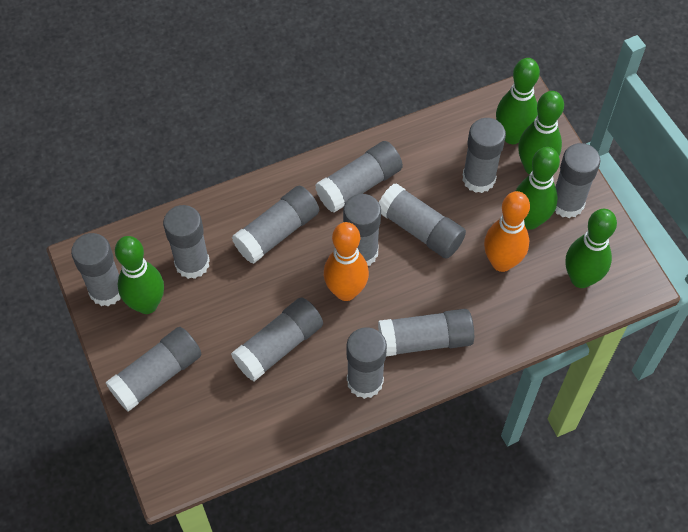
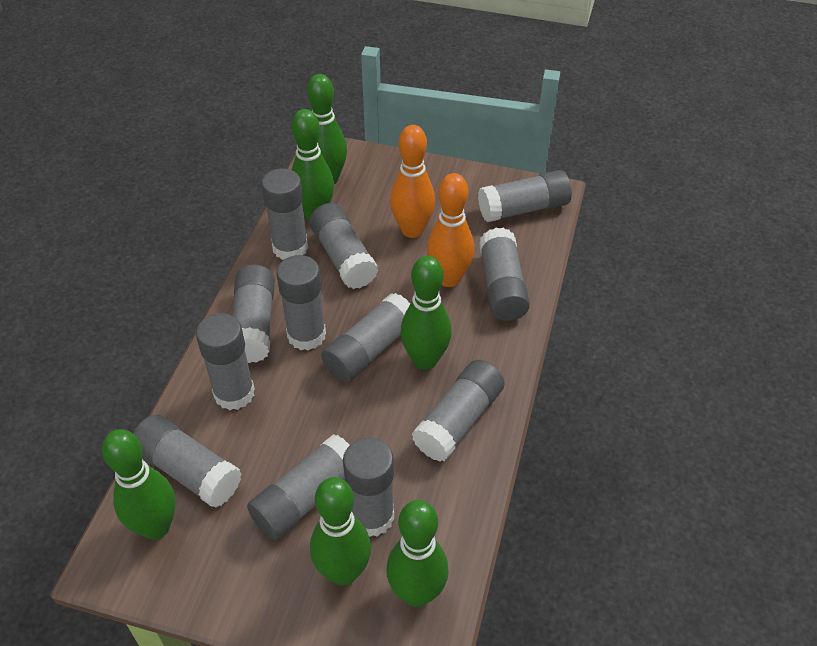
green bowling pin: 5 -> 6

